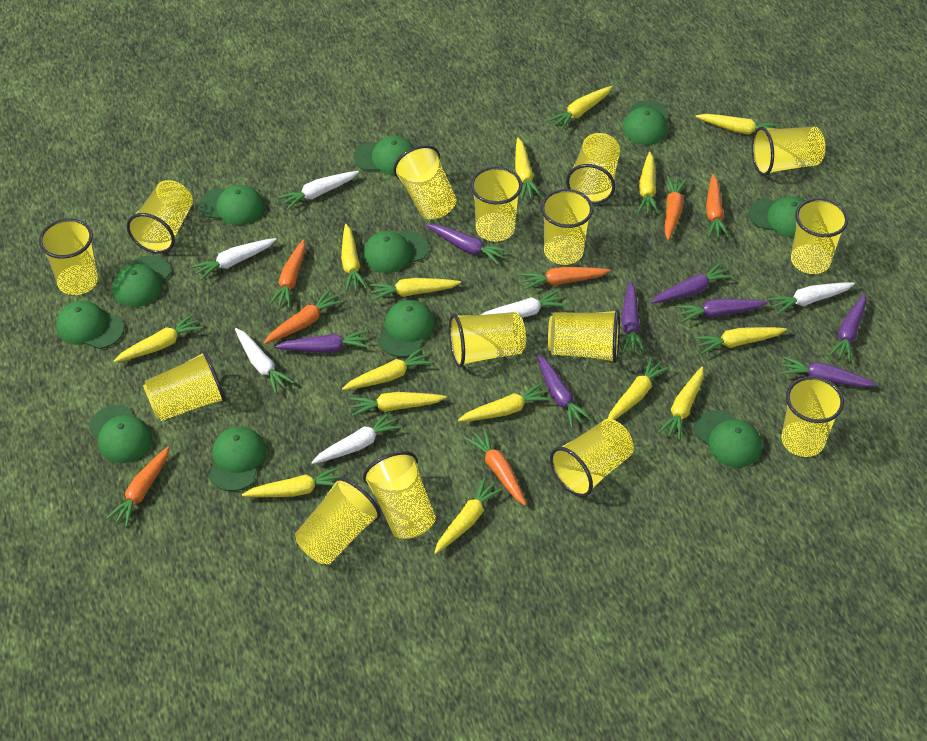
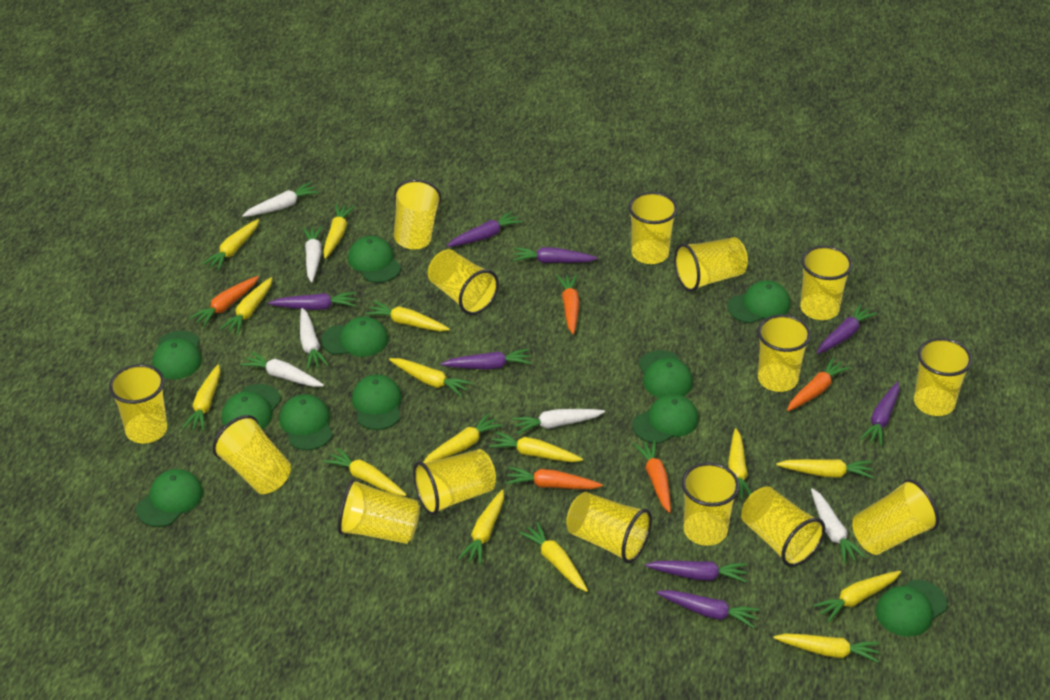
orange carrot: 7 -> 5

